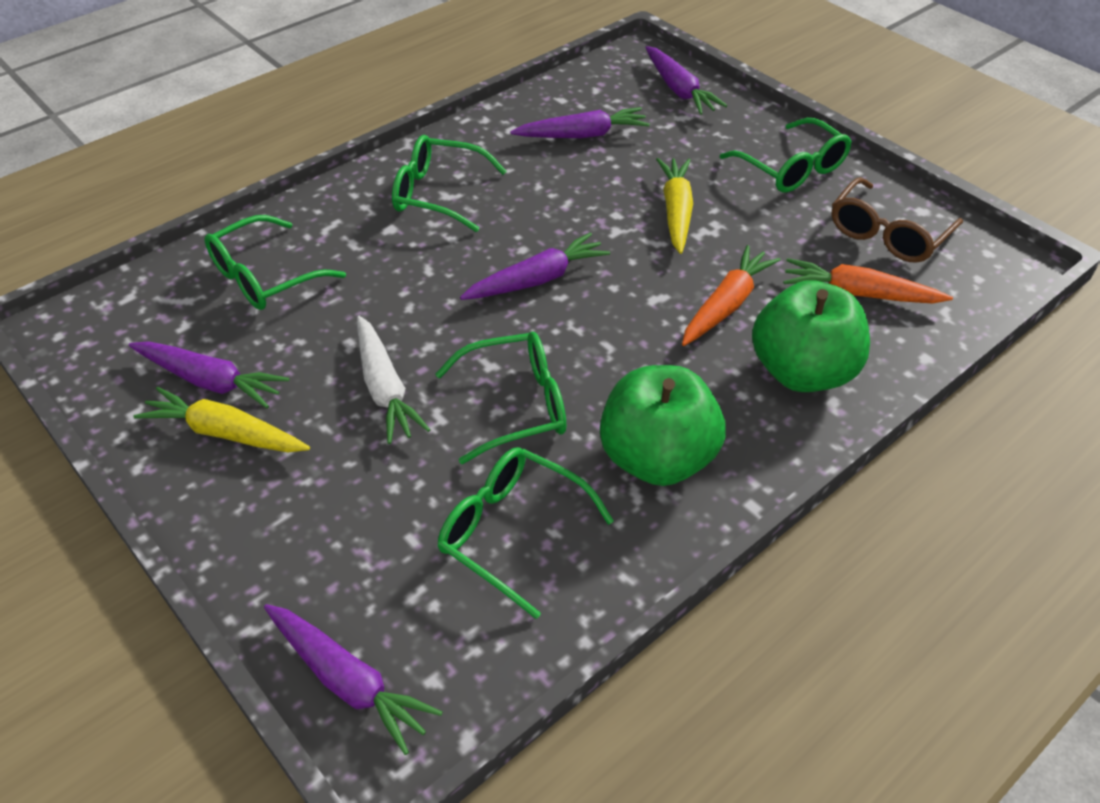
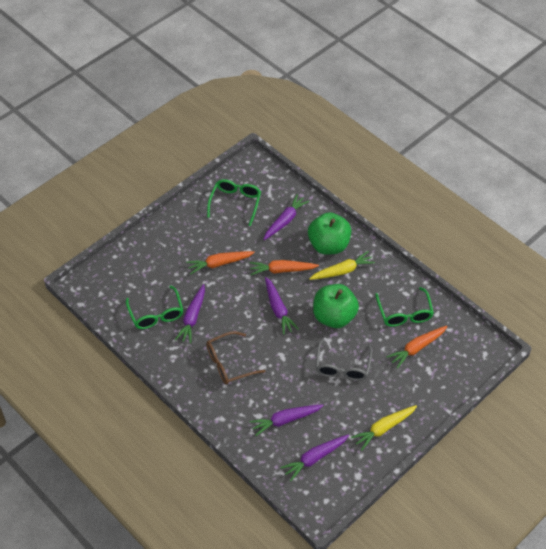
green glasses: 5 -> 3
grey glasses: 0 -> 1
orange carrot: 2 -> 3
white carrot: 1 -> 0

